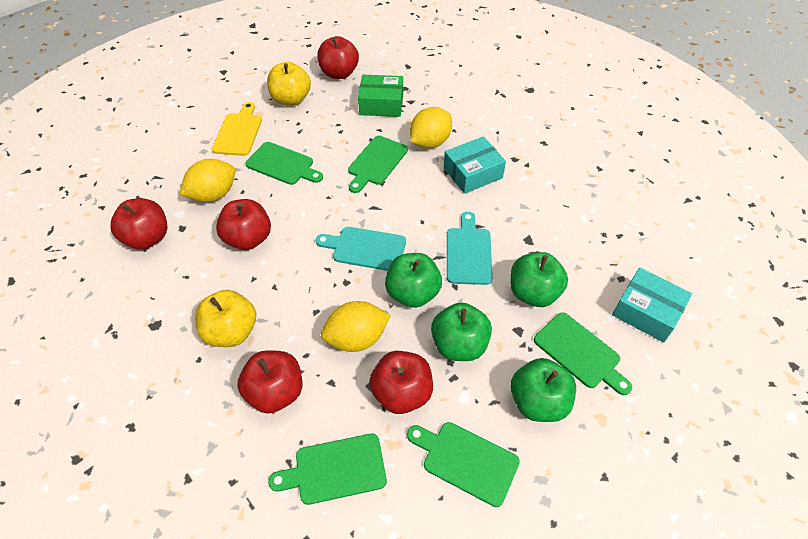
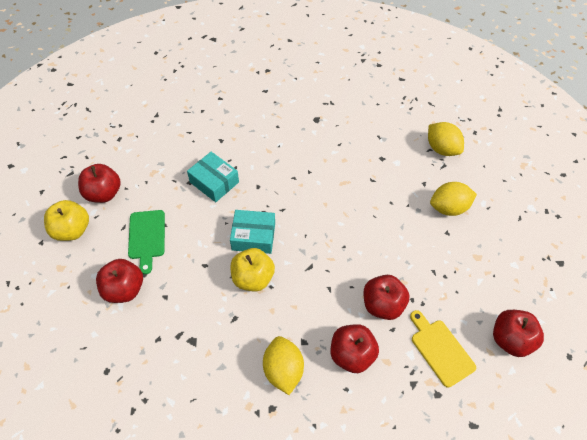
green apple: 4 -> 0
green box: 1 -> 0
green cutting board: 5 -> 1
turquoise cutting board: 2 -> 0

